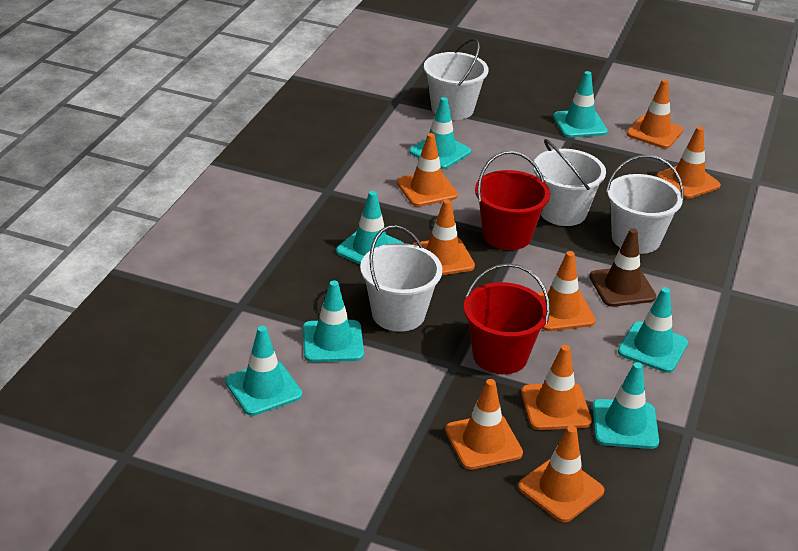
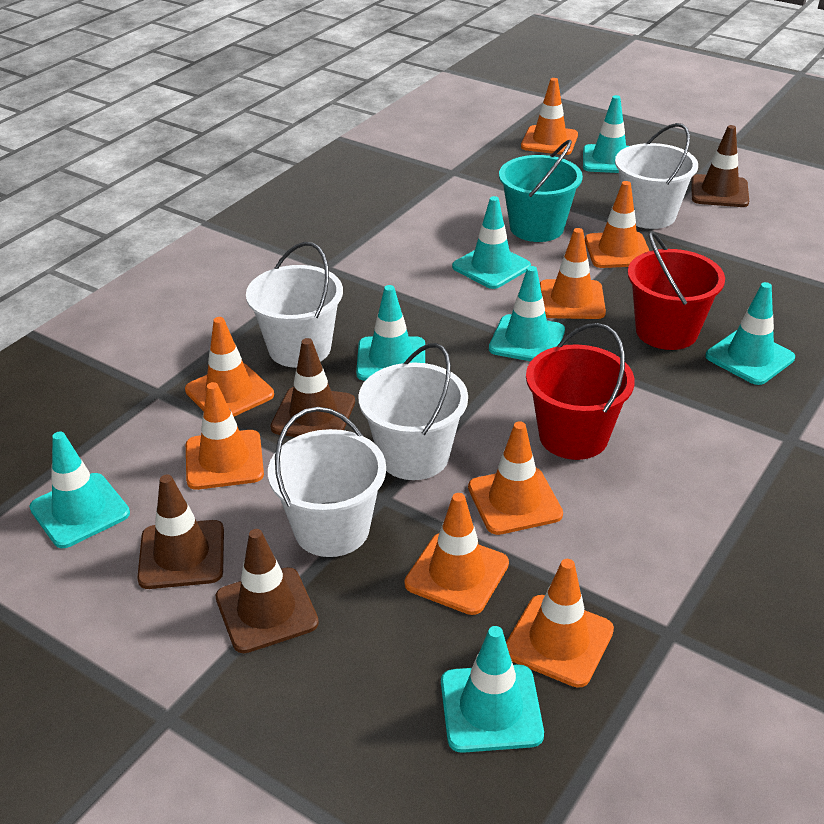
brown traffic cone: 1 -> 4
turquoise bucket: 0 -> 1

